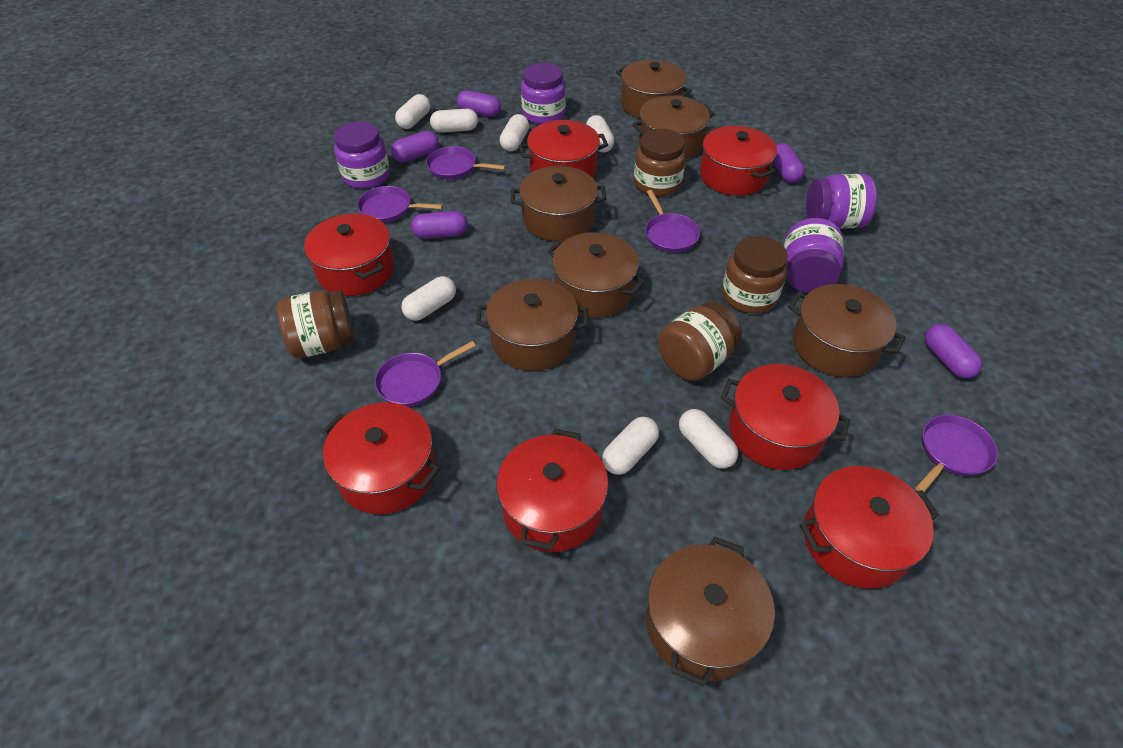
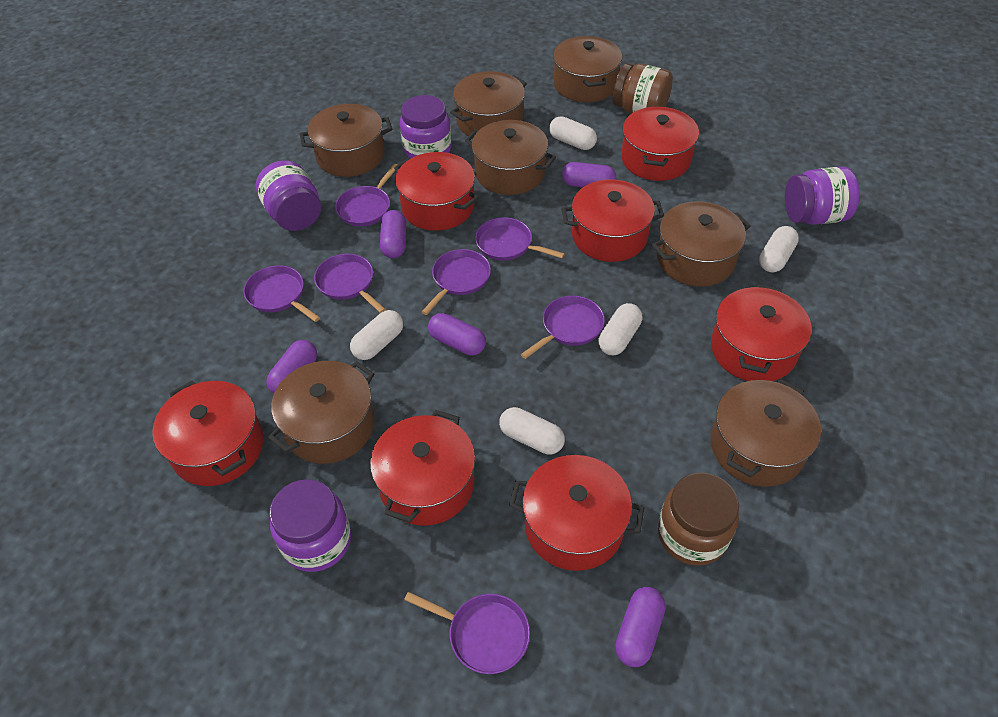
brown jar: 4 -> 2
purple pan: 5 -> 7
white capsule: 7 -> 5

